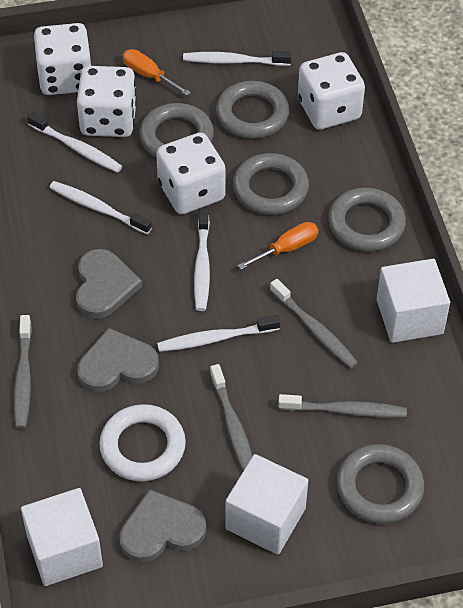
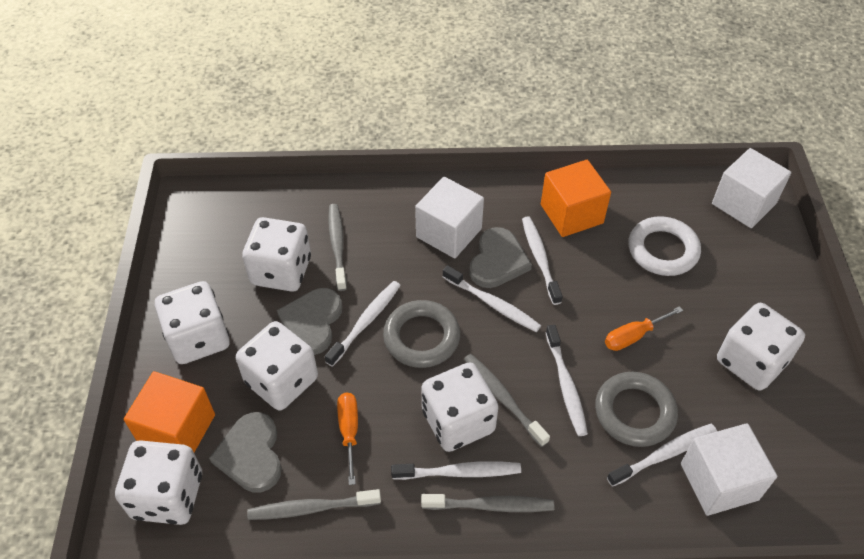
grey ring: 5 -> 2
orange cube: 0 -> 2
white dice: 4 -> 6
white toothbrush: 5 -> 6

